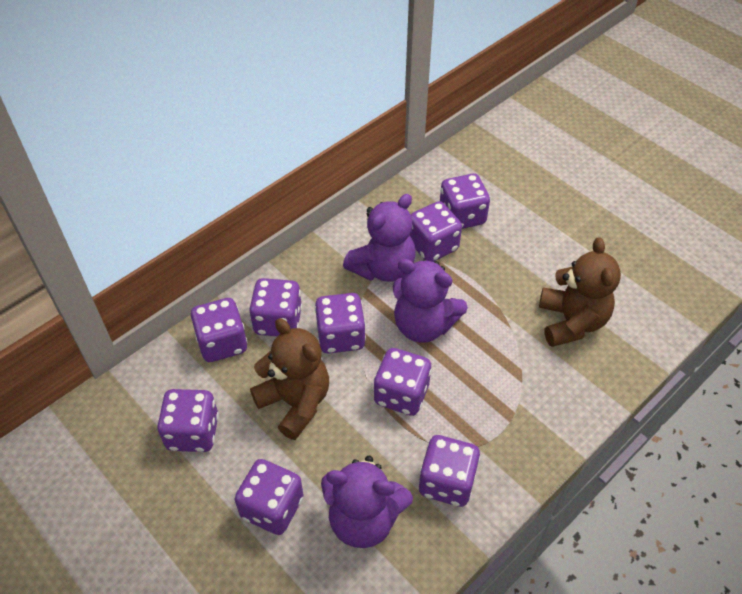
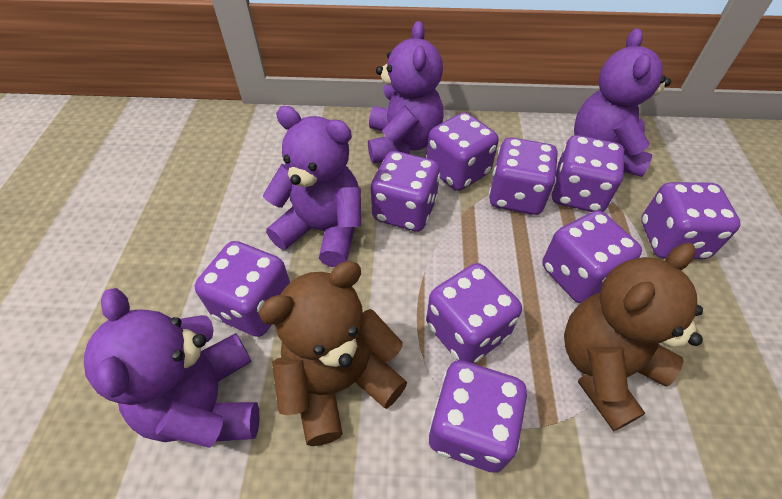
purple teddy bear: 3 -> 4

